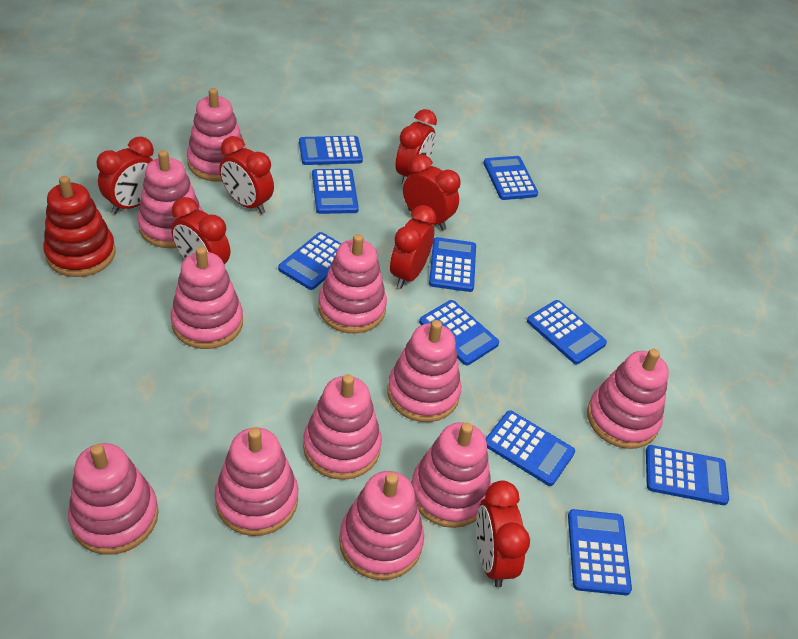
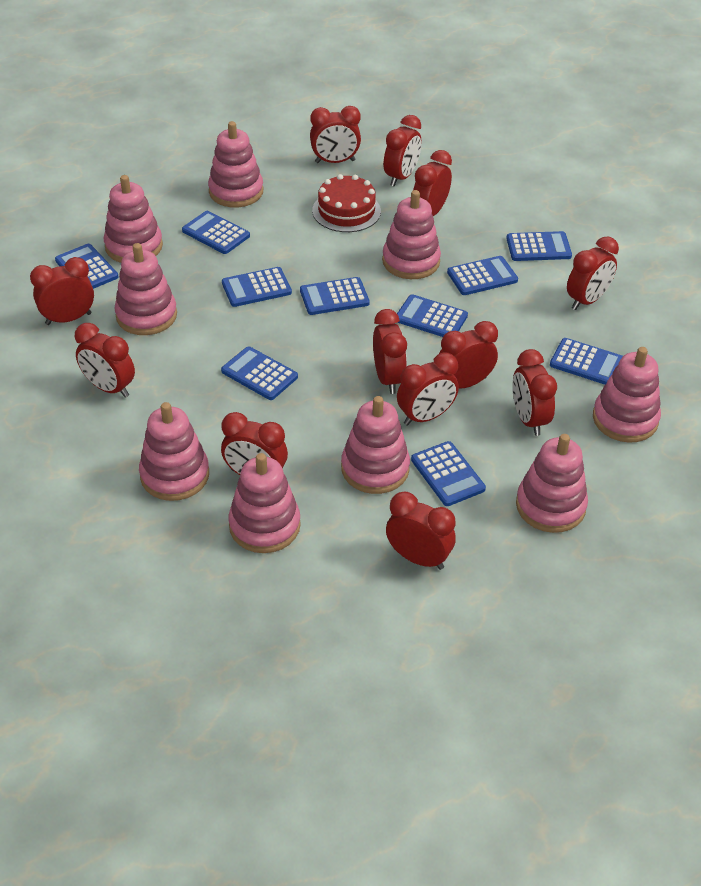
pink stacking toy: 11 -> 9
red cake: 0 -> 1
red clock: 7 -> 12
red stacking toy: 1 -> 0

